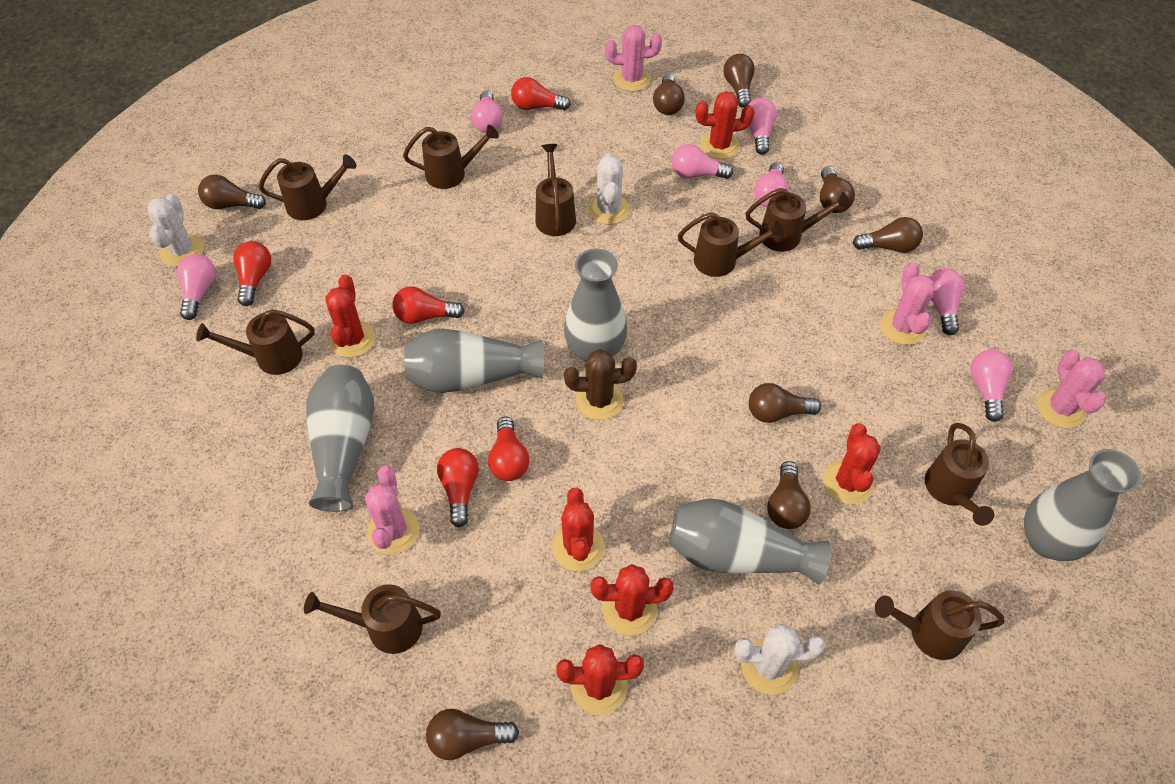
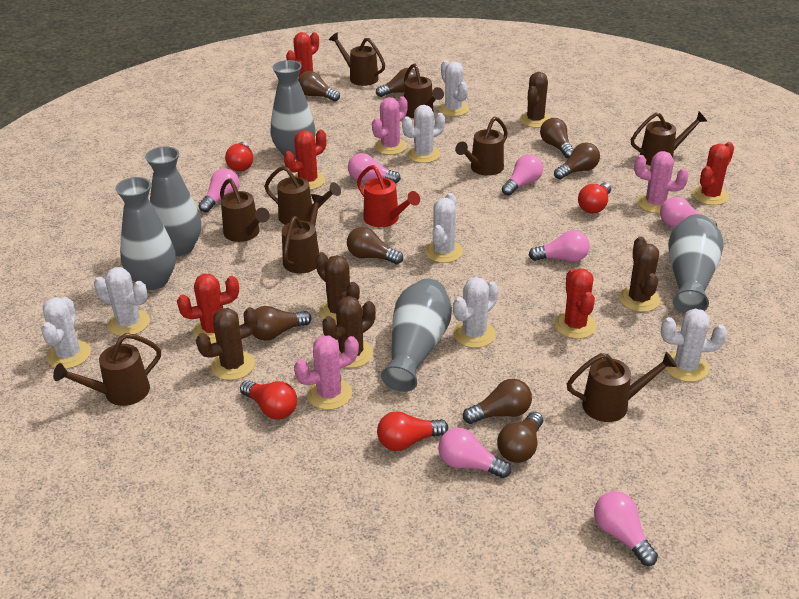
brown cactus: 1 -> 5
pink cactus: 4 -> 3
red cactus: 6 -> 5
red light bulb: 5 -> 4
red watering can: 0 -> 1
white cactus: 3 -> 7

